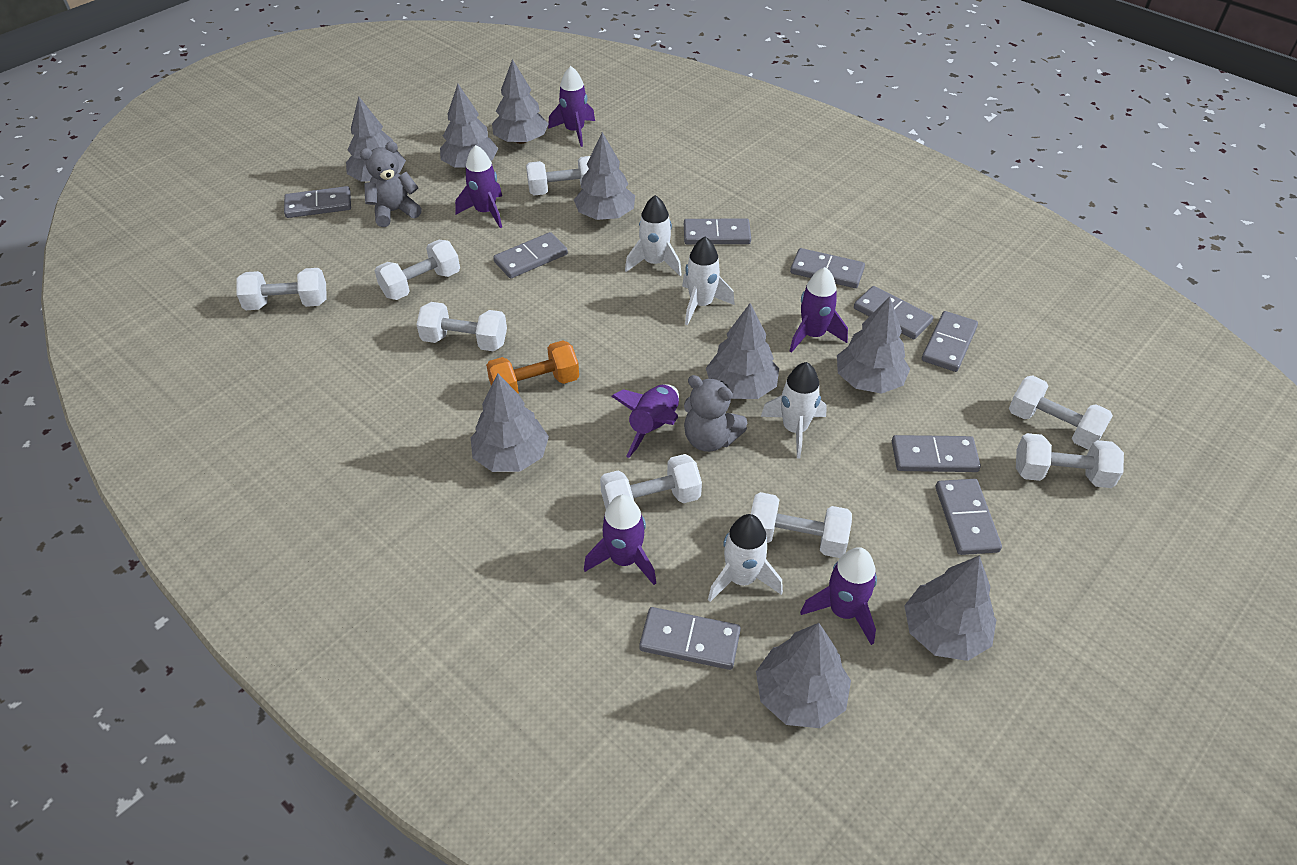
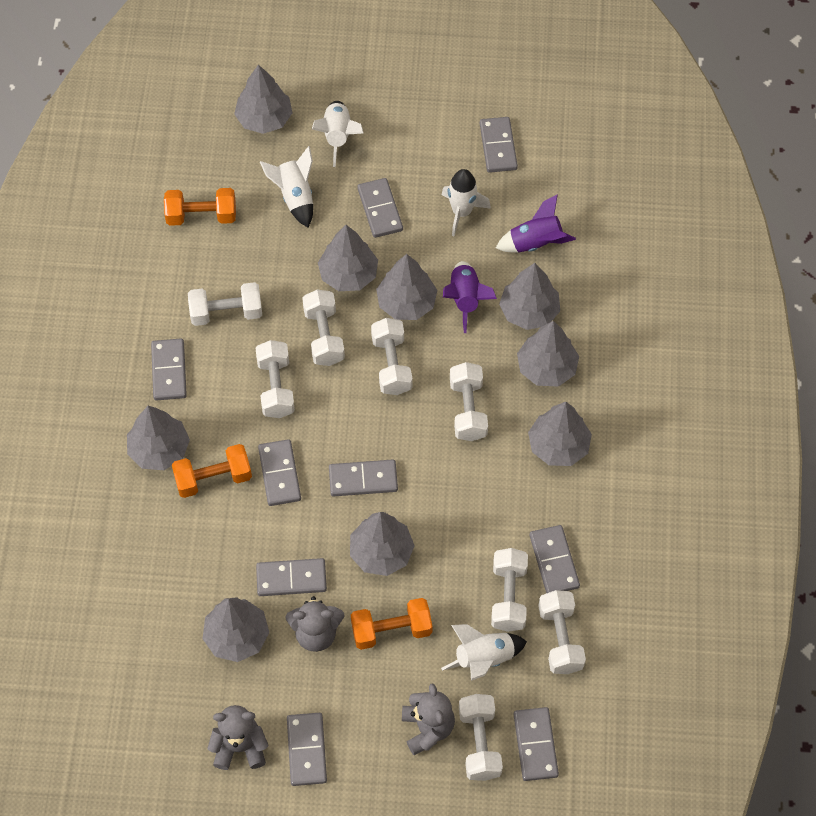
grey teddy bear: 2 -> 3
orange dumbbell: 1 -> 3
purple rocket: 6 -> 2

